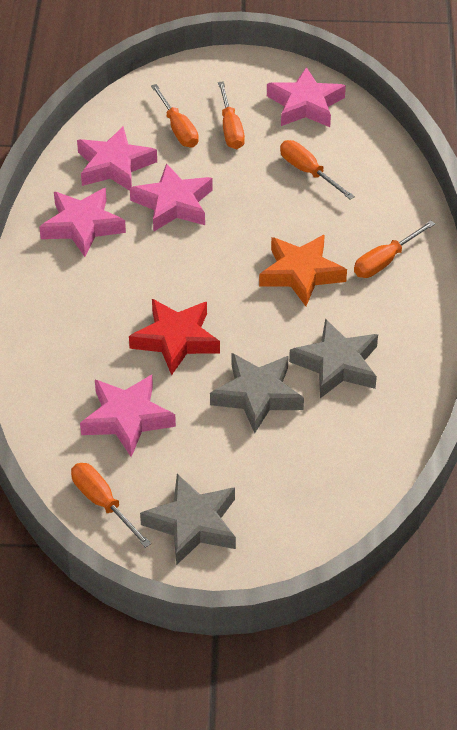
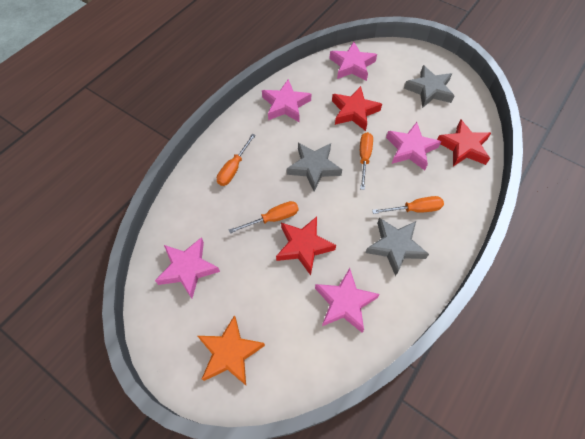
orange screwdriver: 5 -> 4
red star: 1 -> 3

